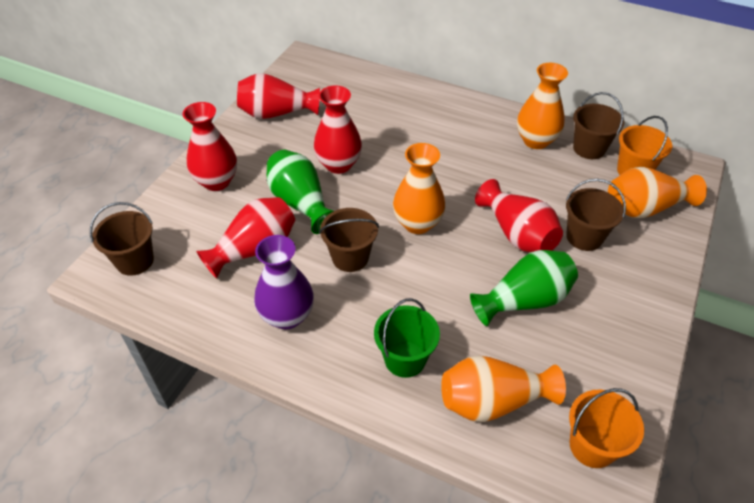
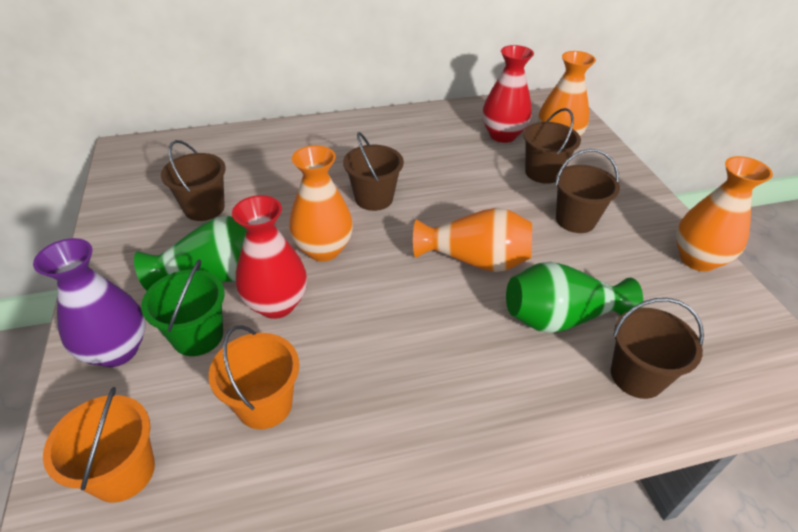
brown bucket: 4 -> 5
red vase: 5 -> 2

